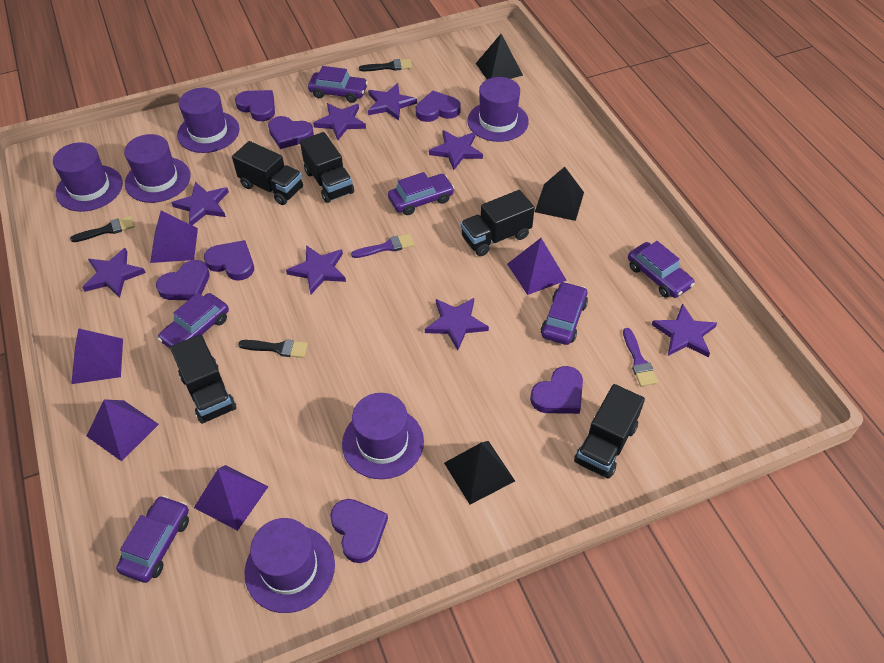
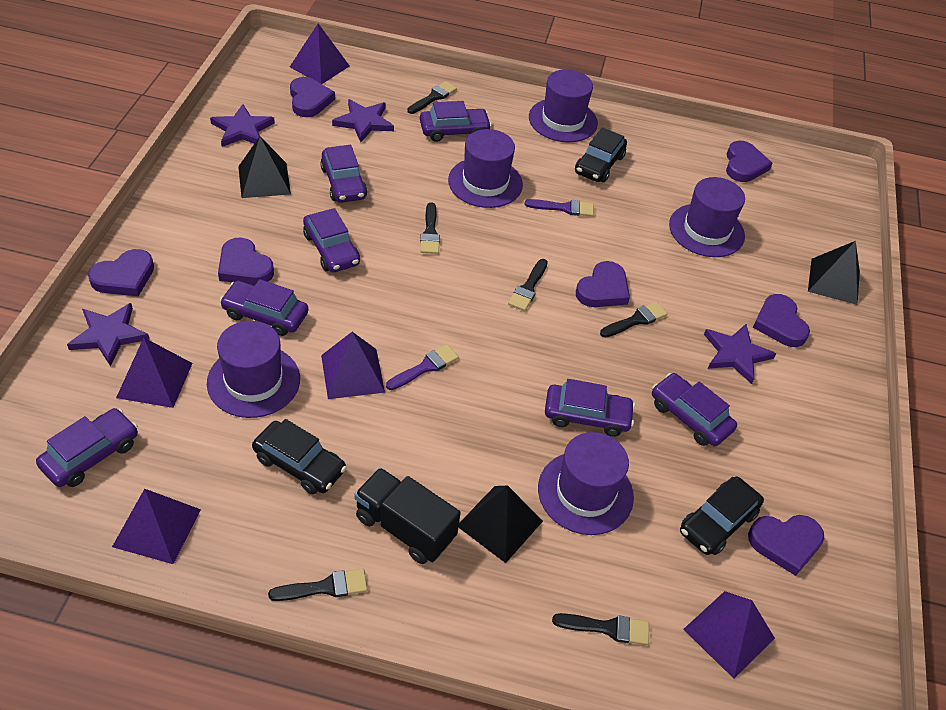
black brush: 3 -> 6
black car: 0 -> 3
black truck: 5 -> 1
purple car: 6 -> 7
purple hat: 6 -> 5
purple star: 8 -> 4

